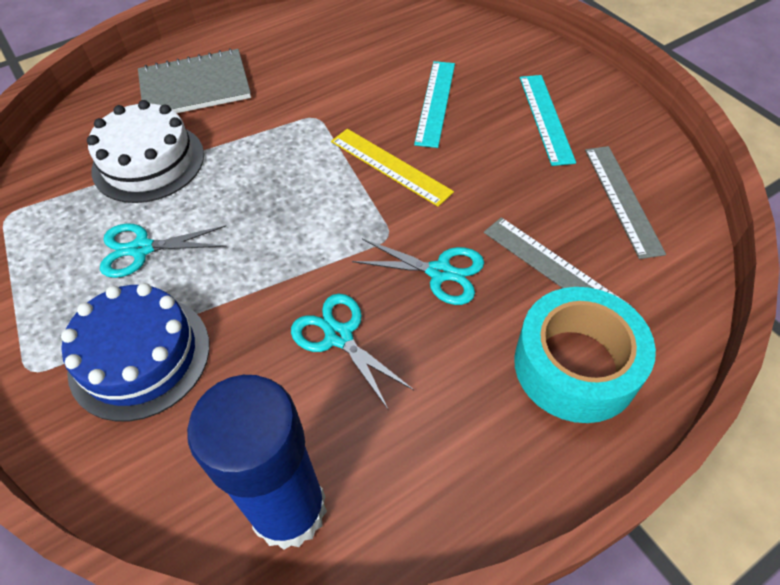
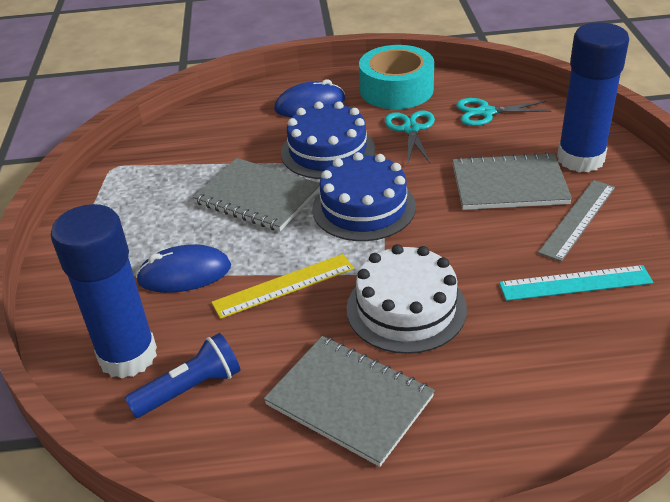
blue cake: 1 -> 2
blue flashlight: 0 -> 1
blue glue stick: 1 -> 2
blue mouse: 0 -> 2
grey notebook: 1 -> 3
grey ruler: 2 -> 1
turquoise ruler: 2 -> 1
turquoise scissors: 3 -> 2

